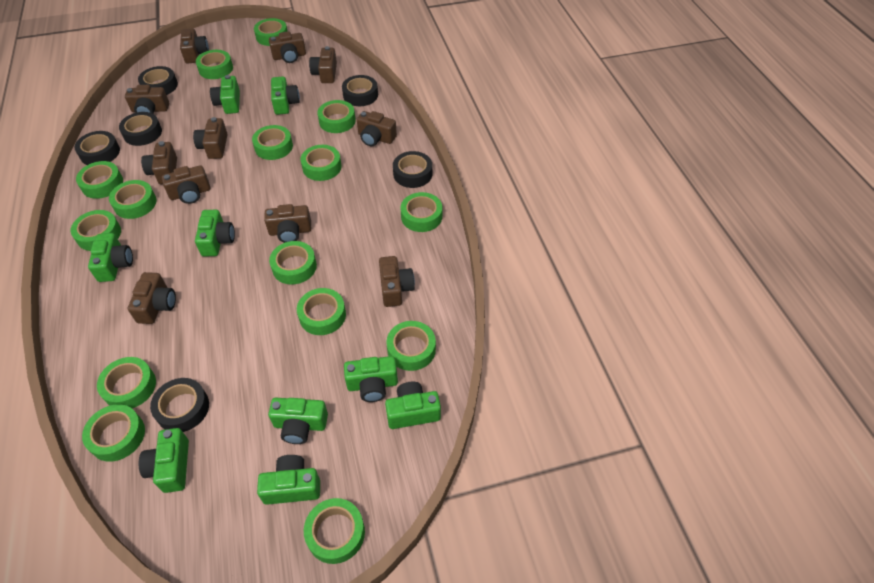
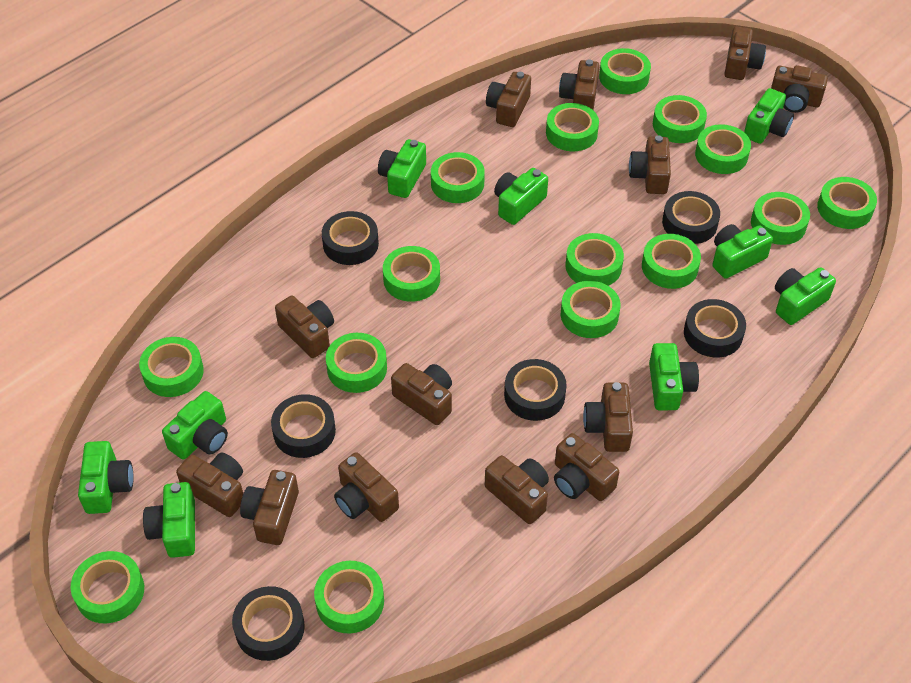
brown camera: 11 -> 13

